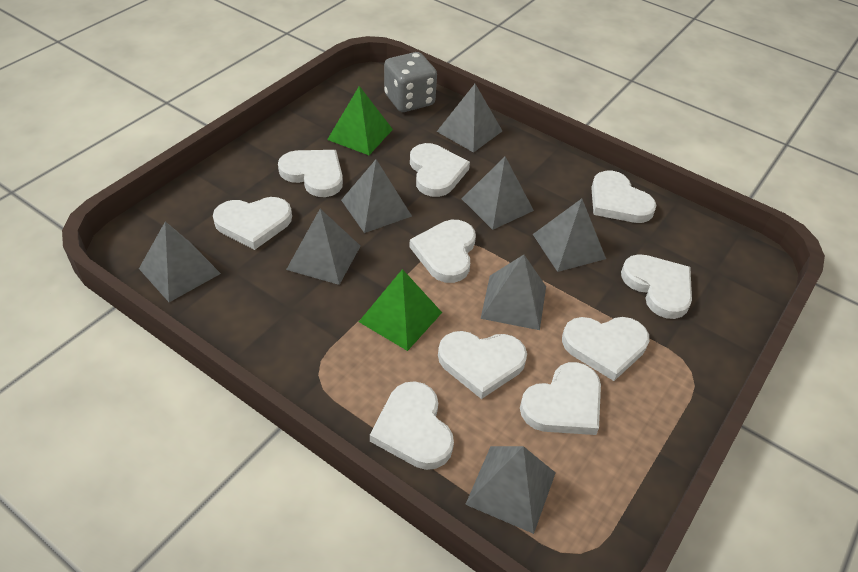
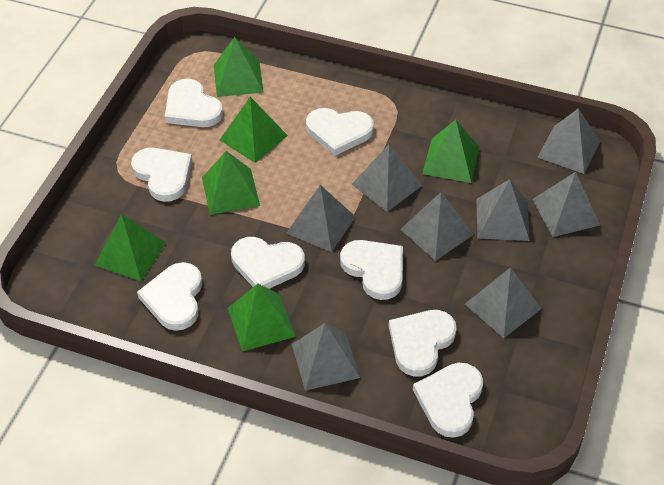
green pyramid: 2 -> 6
grey dice: 1 -> 0
white heart: 10 -> 8

